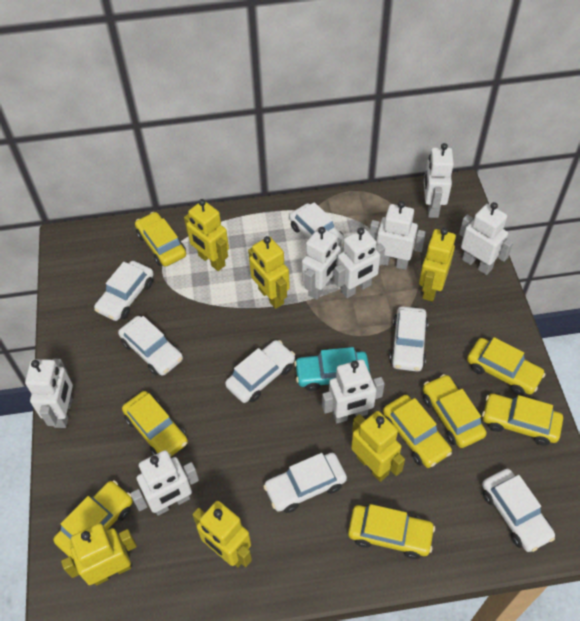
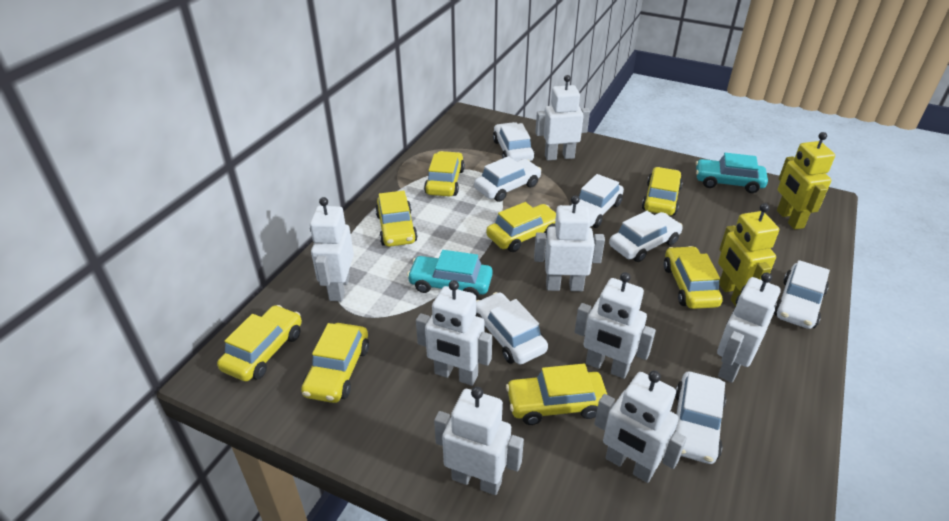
turquoise car: 1 -> 2
yellow robot: 6 -> 2

